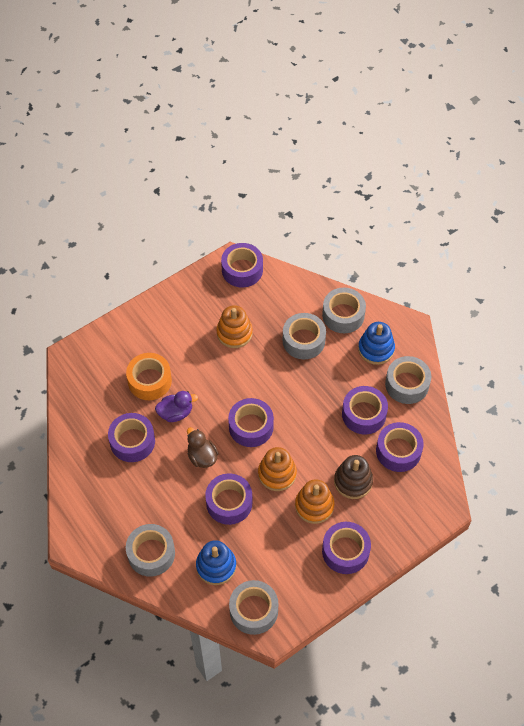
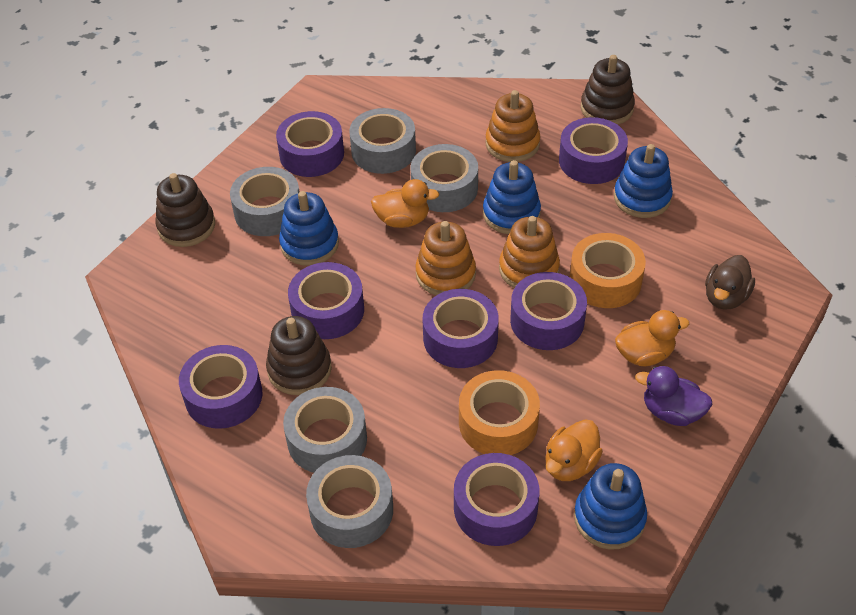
blue stacking toy: 2 -> 4
brown stacking toy: 1 -> 3
orange duck: 0 -> 3
orange tape: 1 -> 2

